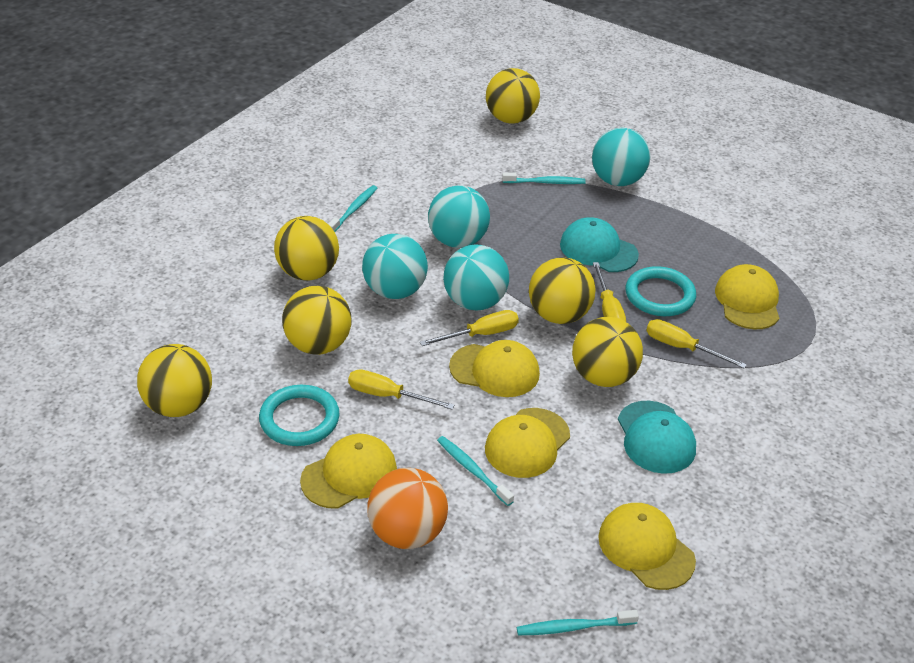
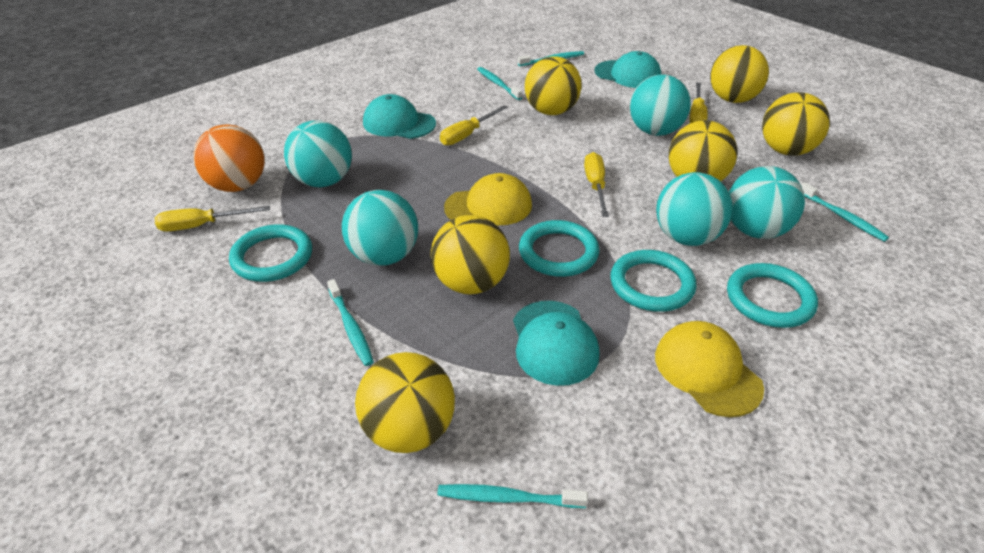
turquoise ball: 4 -> 5
turquoise cap: 2 -> 3
turquoise ring: 2 -> 4
turquoise toothbrush: 4 -> 5
yellow cap: 5 -> 2

